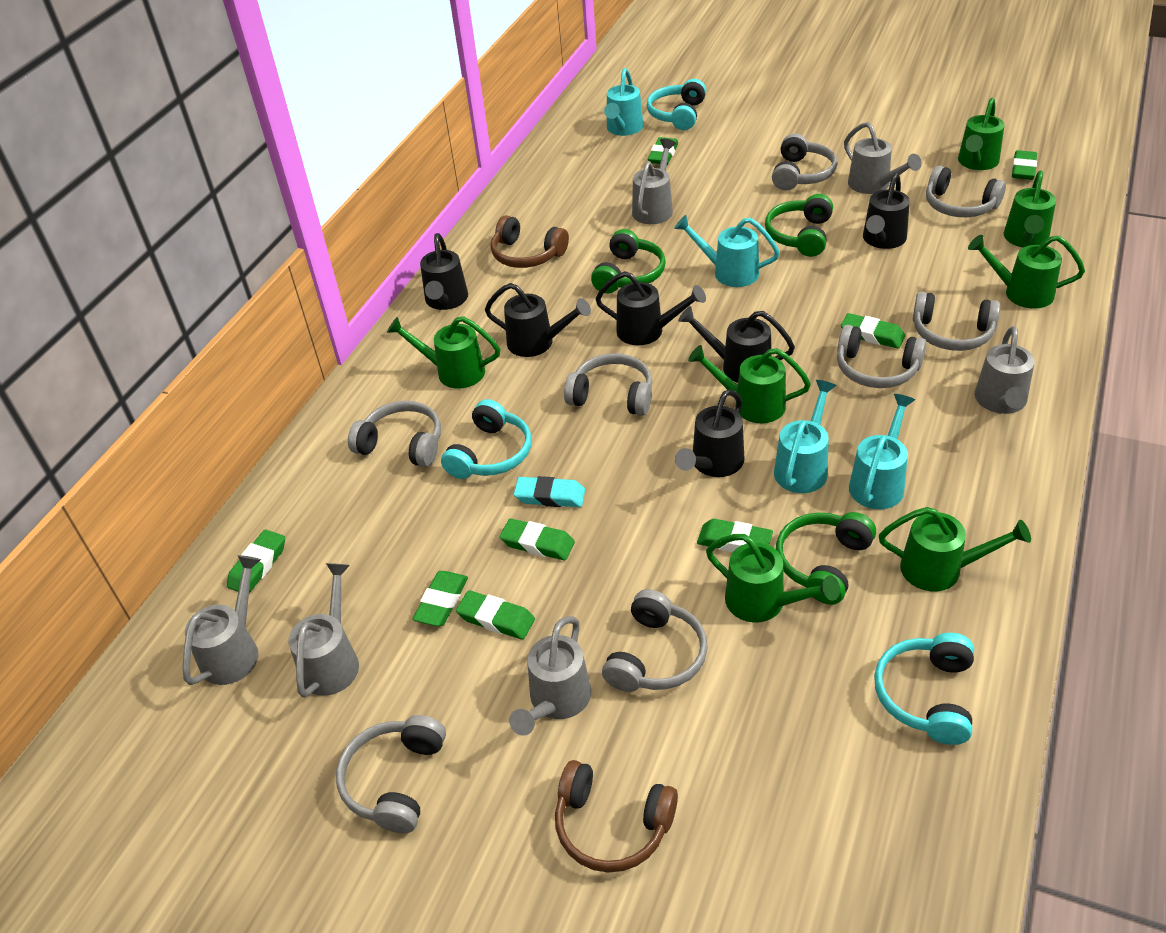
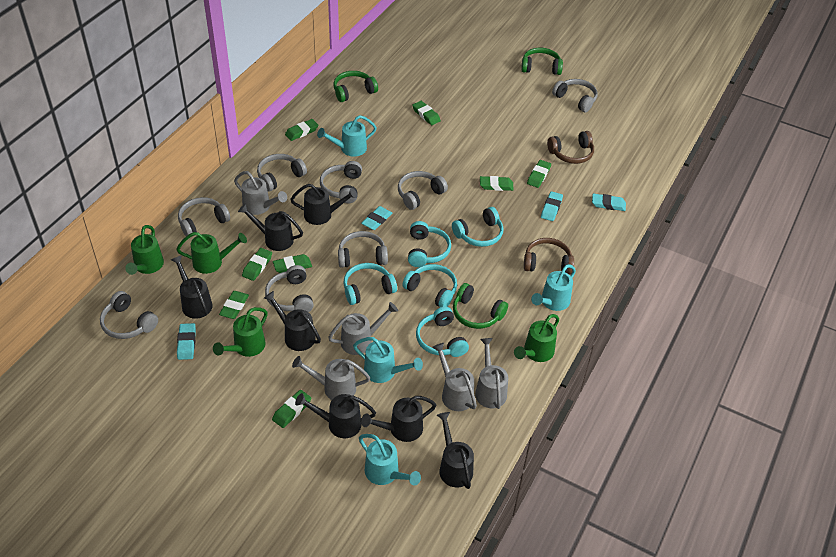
black watering can: 6 -> 7
green watering can: 7 -> 4
grey watering can: 6 -> 5
turquoise eraser: 1 -> 4
turquoise headphones: 3 -> 5

